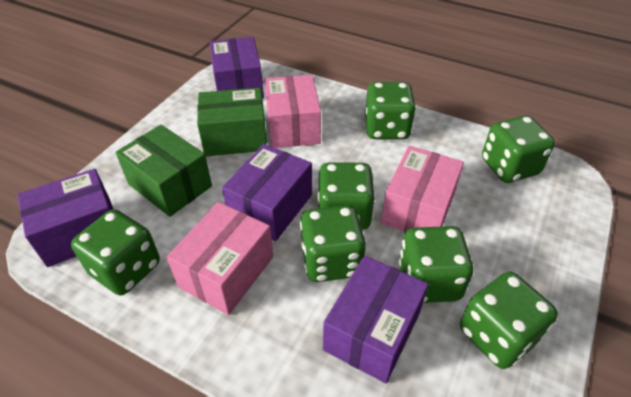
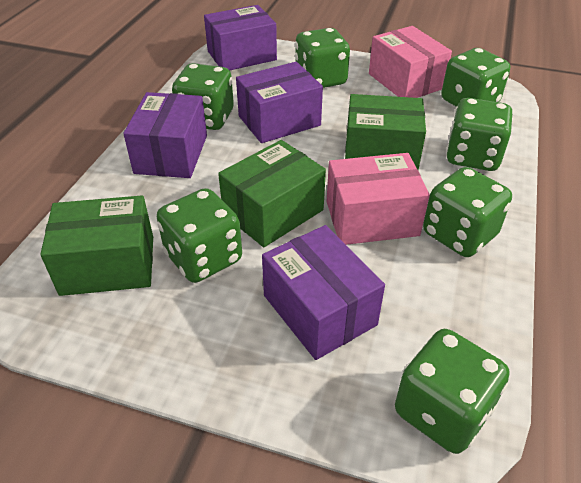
green box: 2 -> 3
pink box: 3 -> 2

